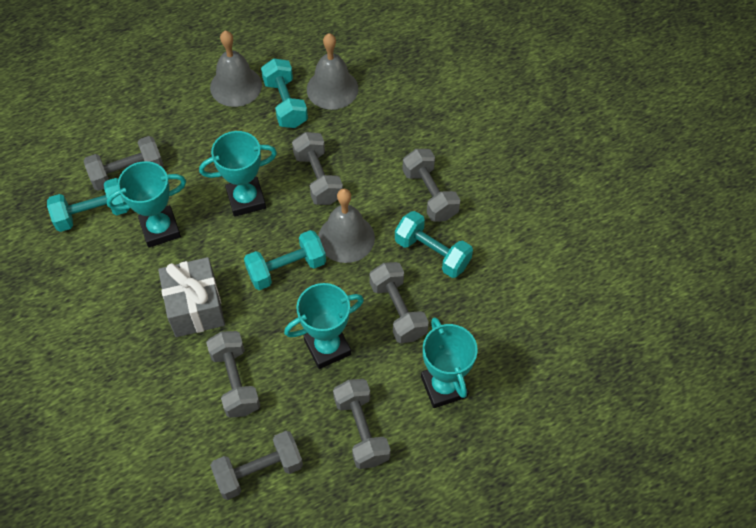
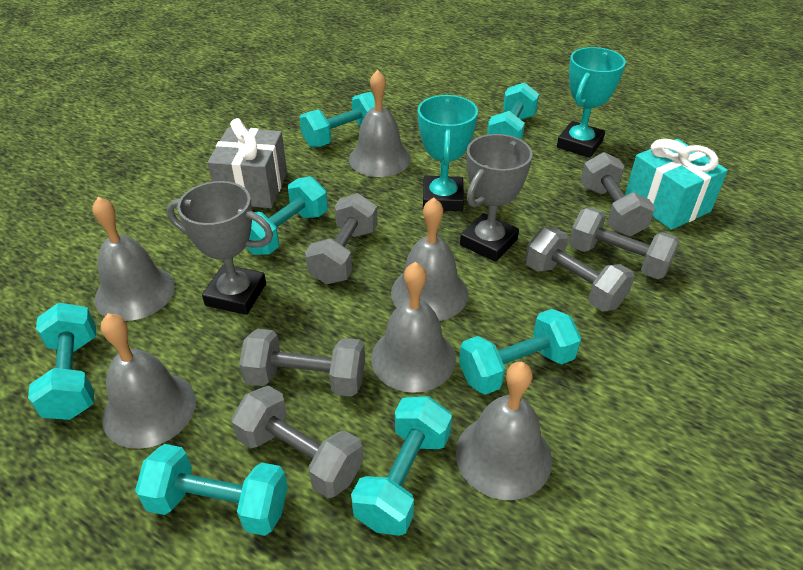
grey bell: 3 -> 6
grey dumbbell: 7 -> 6
grey trophy: 0 -> 2
turquoise dumbbell: 4 -> 7
turquoise gift: 0 -> 1
turquoise trophy: 4 -> 2

